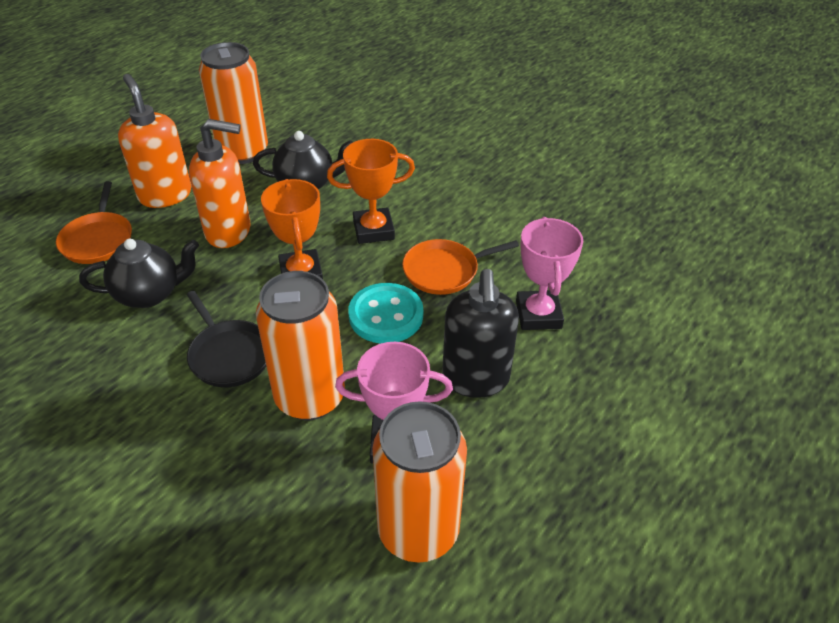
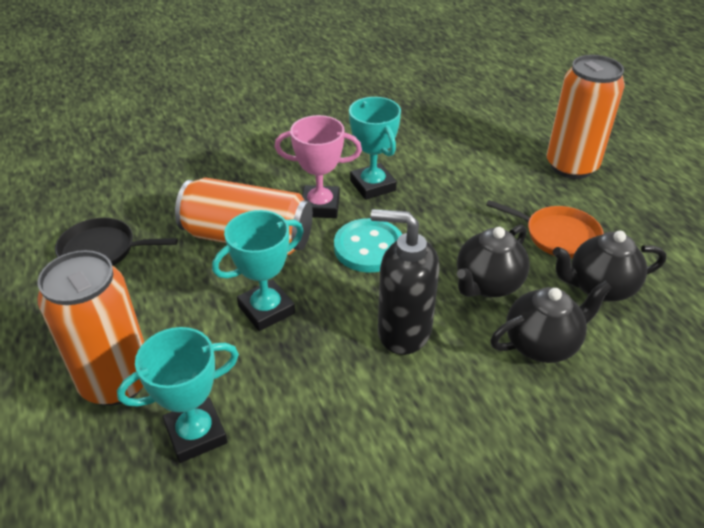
black teapot: 2 -> 3
orange pan: 2 -> 1
orange soap dispenser: 2 -> 0
orange trophy: 2 -> 0
pink trophy: 2 -> 1
turquoise trophy: 0 -> 3

